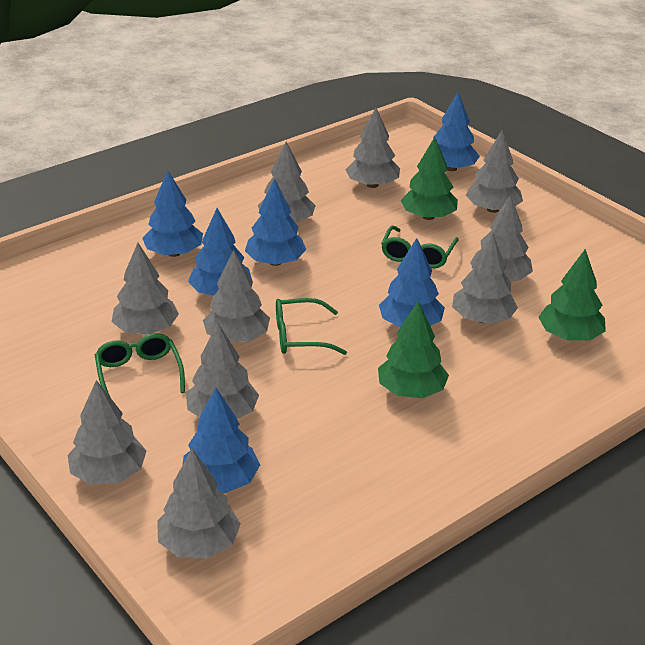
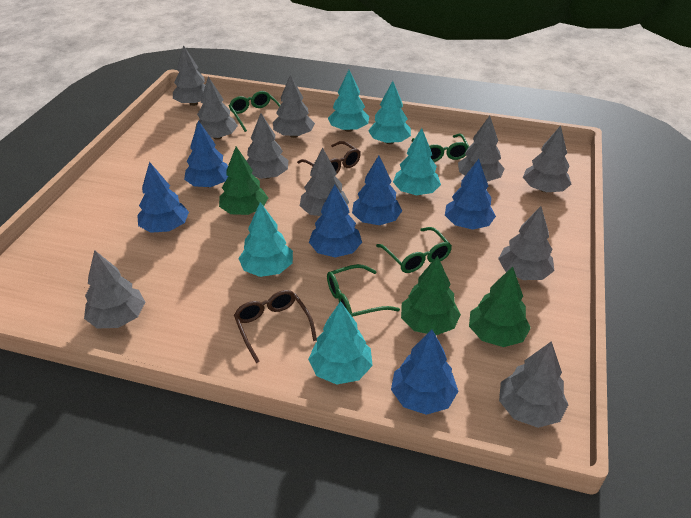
brown glasses: 0 -> 2
green glasses: 3 -> 4
turquoise tree: 0 -> 5

